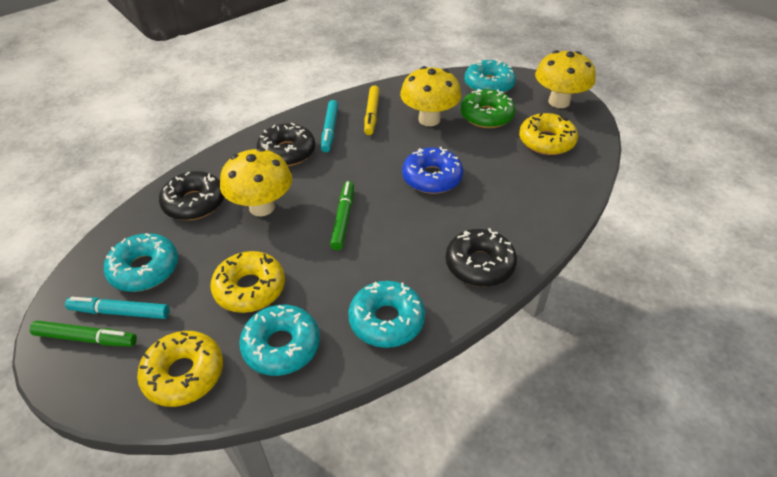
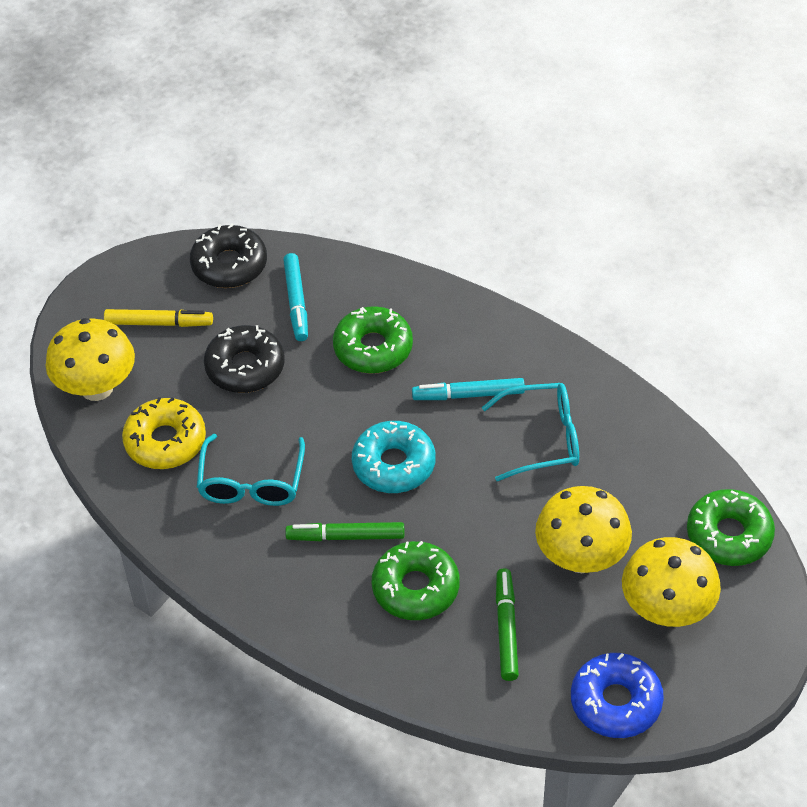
black donut: 3 -> 2
green donut: 1 -> 3
turquoise donut: 4 -> 1
turquoise glasses: 0 -> 2
yellow donut: 3 -> 1

